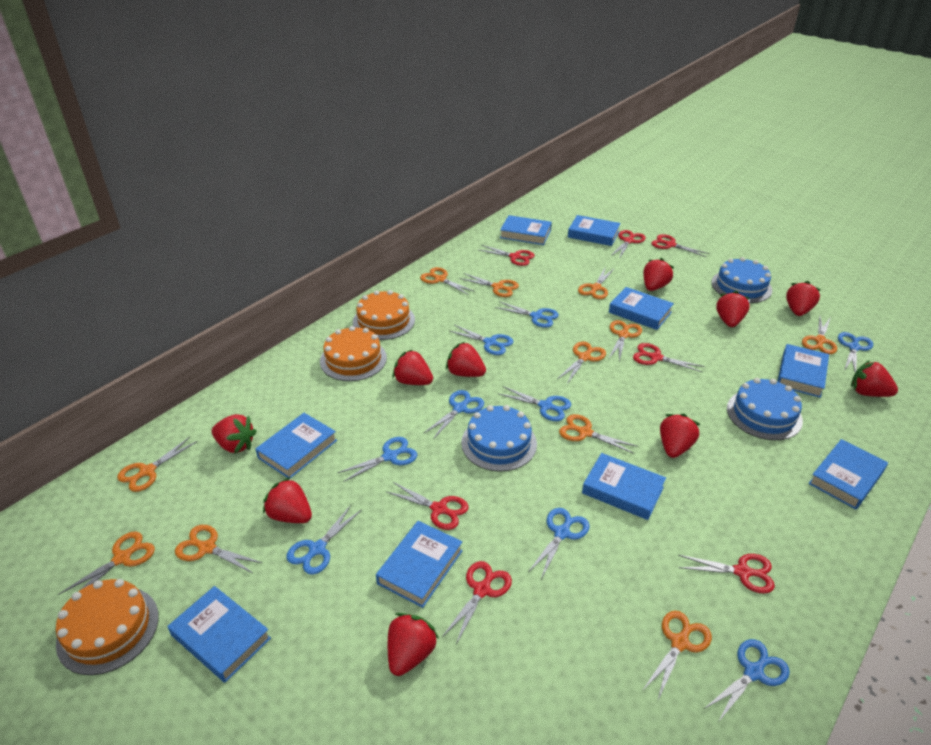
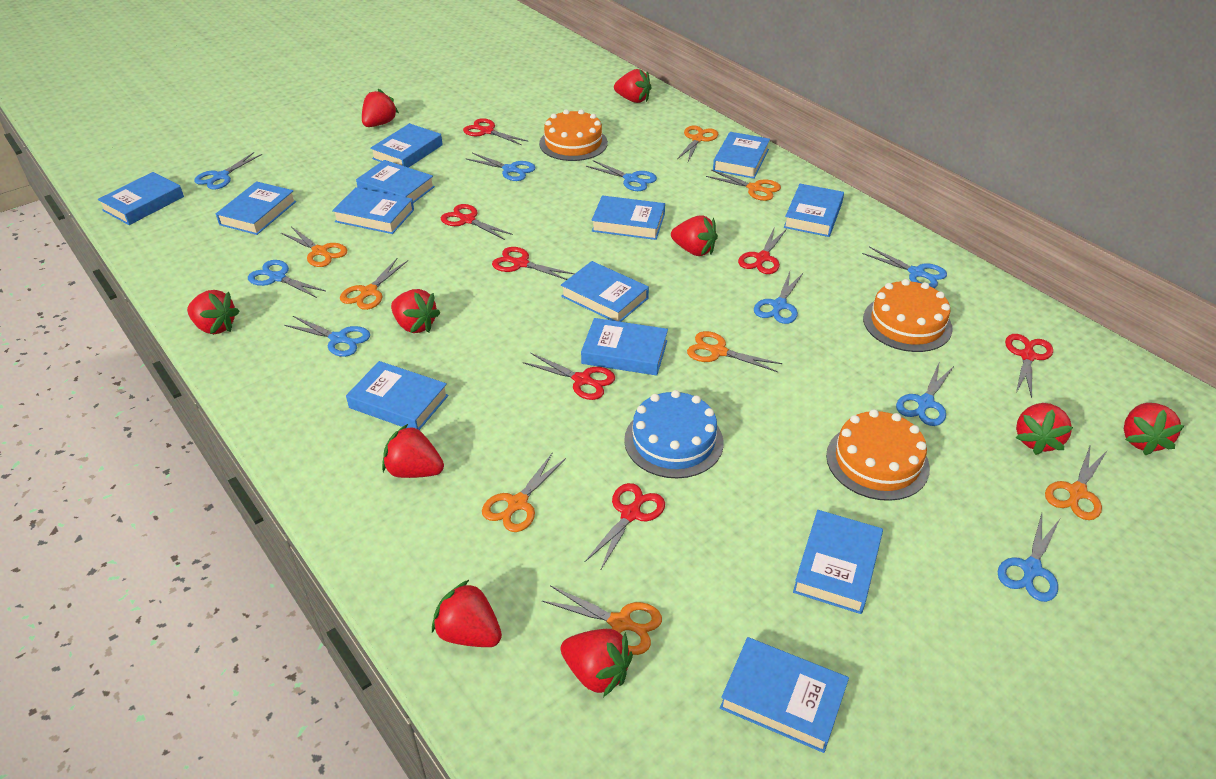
blue book: 9 -> 13
blue cake: 3 -> 1
orange scissors: 11 -> 8

